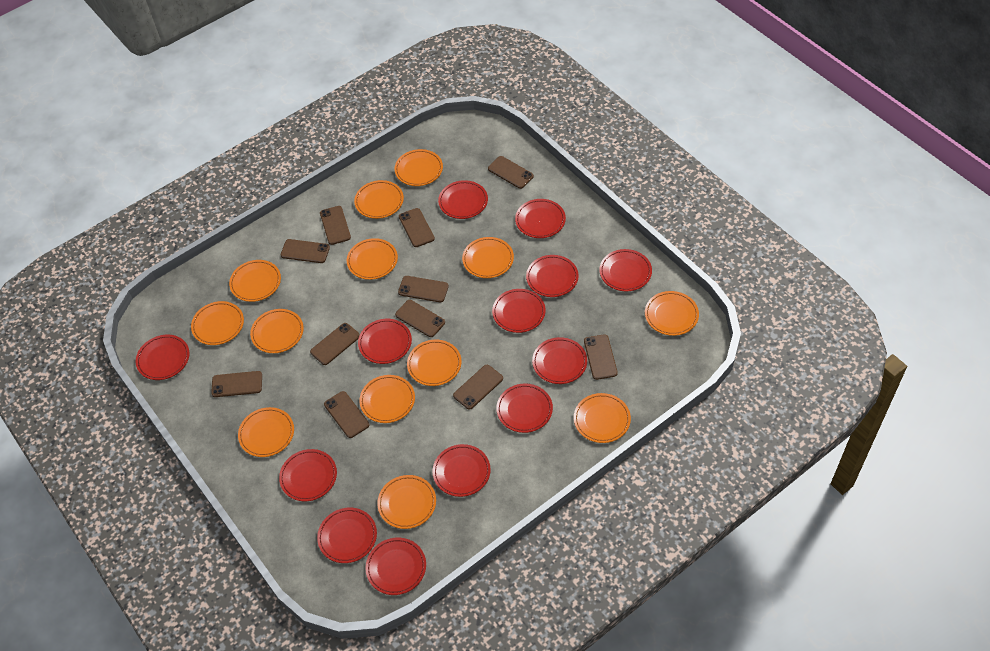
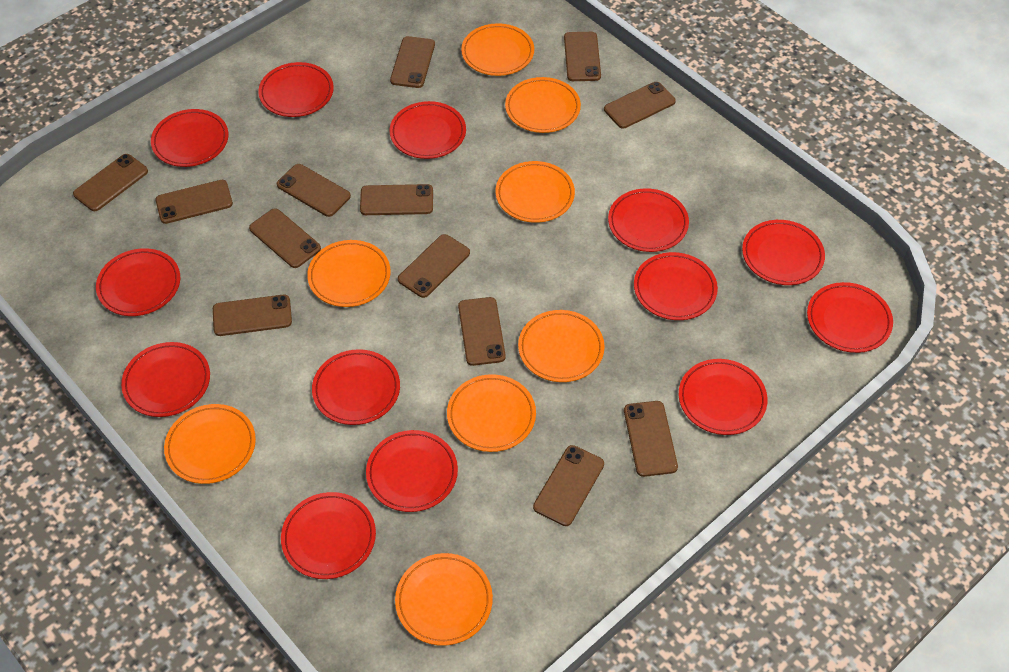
brown phone: 11 -> 13
orange plate: 13 -> 8

